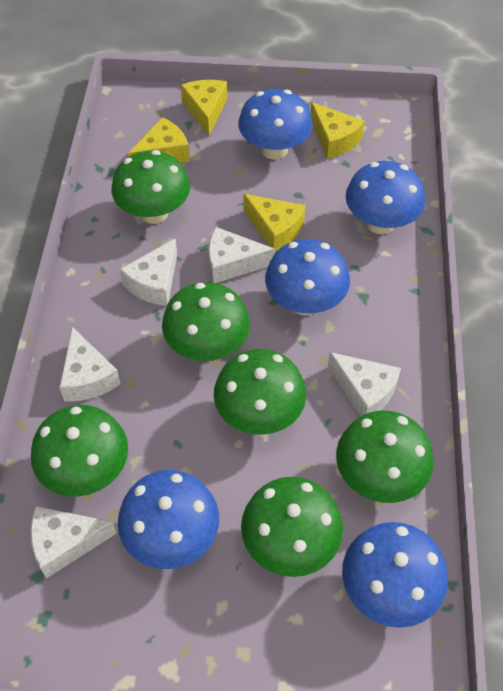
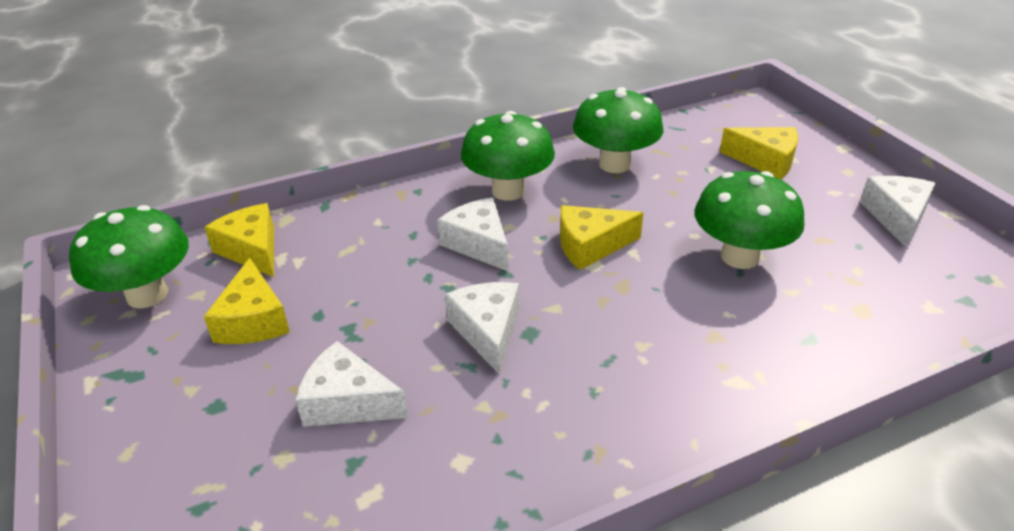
blue mushroom: 5 -> 0
green mushroom: 6 -> 4
white cheese: 5 -> 4

